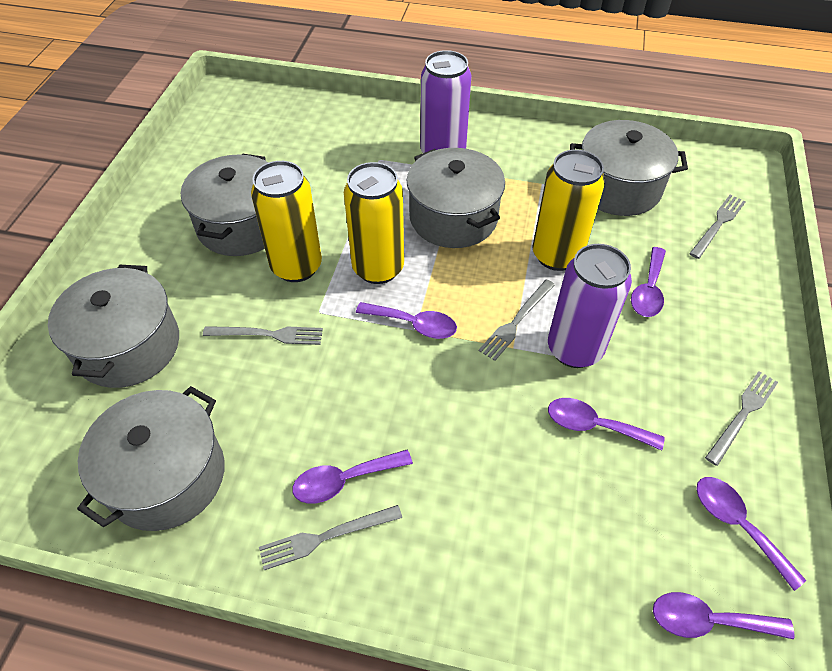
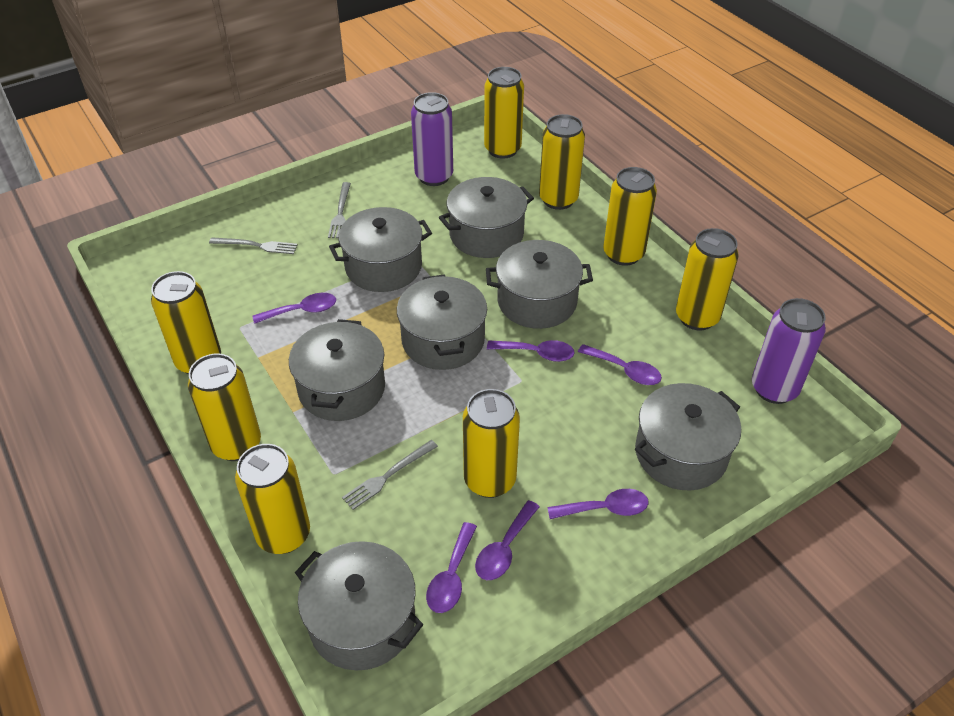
grey fork: 5 -> 3
grey pot: 5 -> 7
yellow can: 3 -> 8

